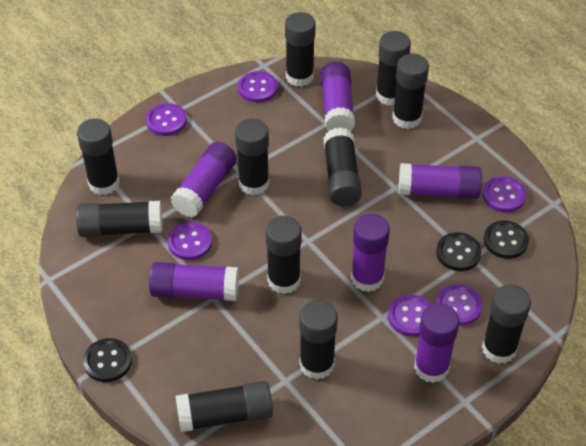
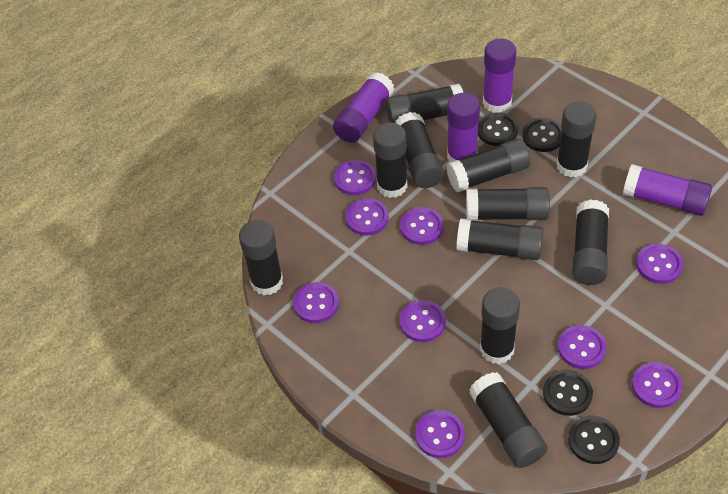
black button: 3 -> 4
purple button: 6 -> 9
purple glue stick: 6 -> 4

